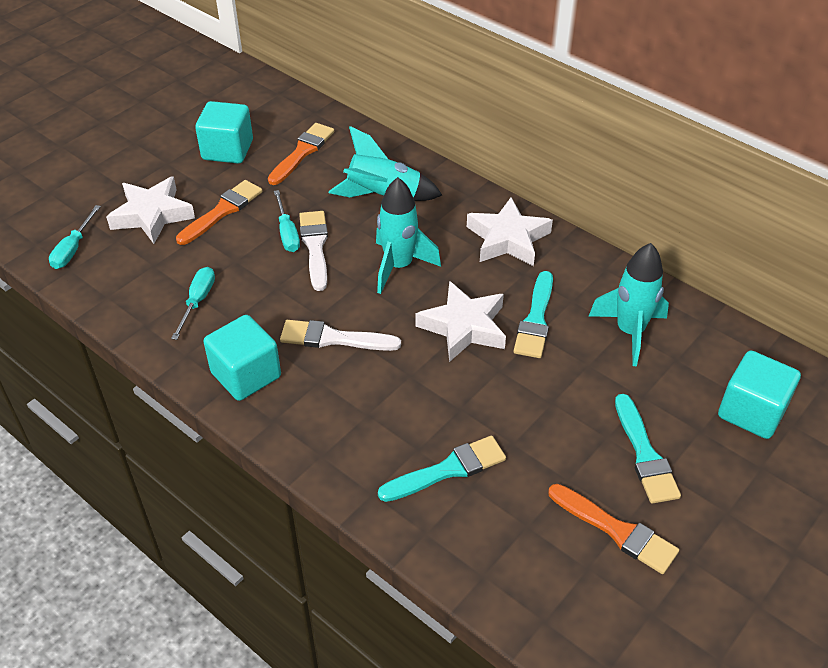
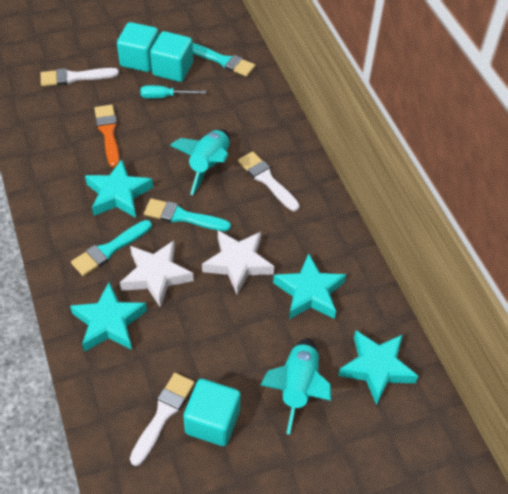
orange brush: 3 -> 1
turquoise rocket: 3 -> 2
turquoise screwdriver: 3 -> 1
turquoise star: 0 -> 4
white brush: 2 -> 3
white star: 3 -> 2

